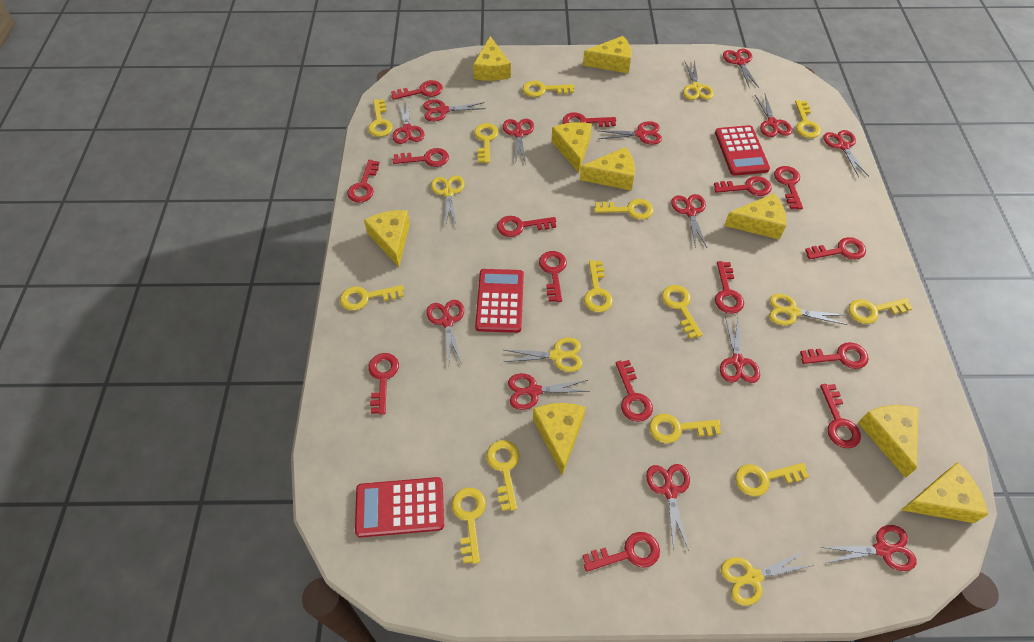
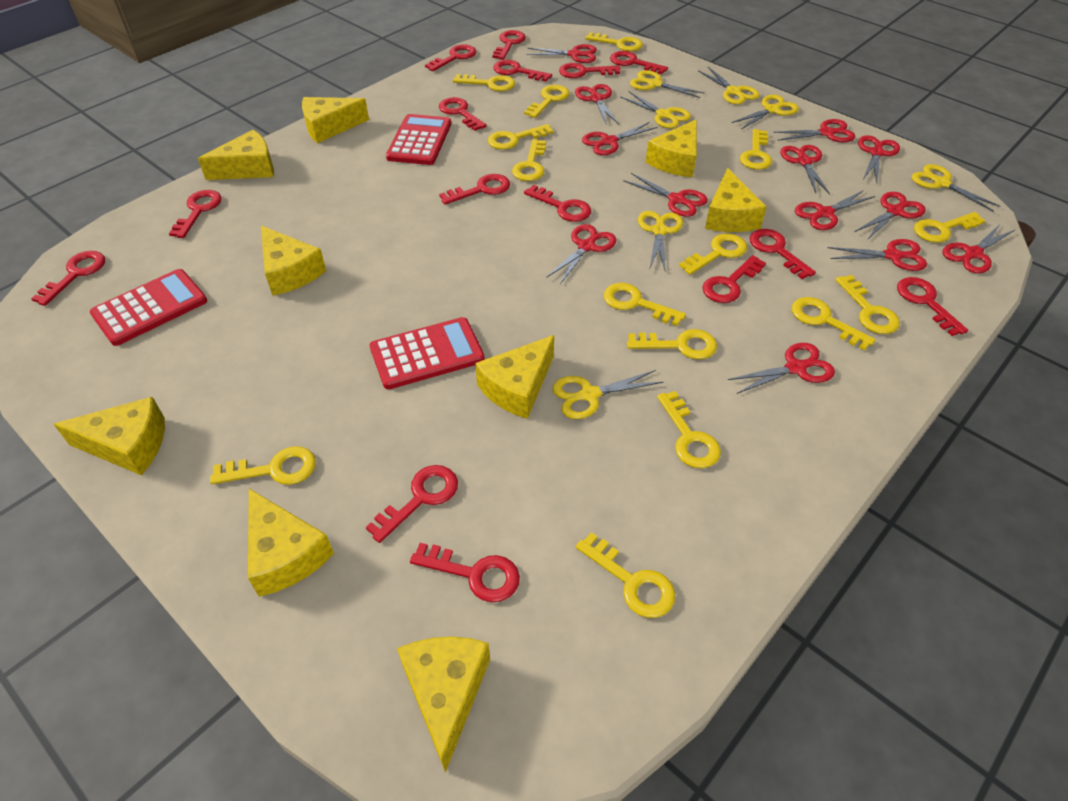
yellow key: 13 -> 15
yellow scissors: 5 -> 7

